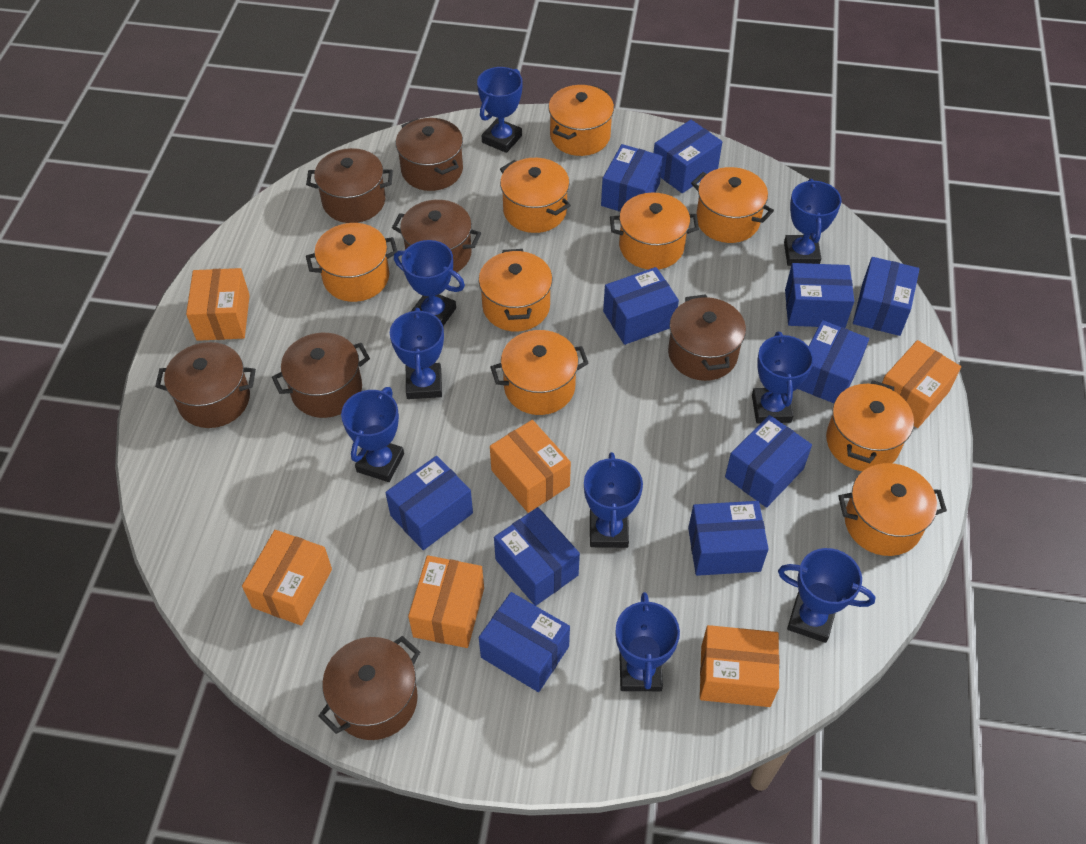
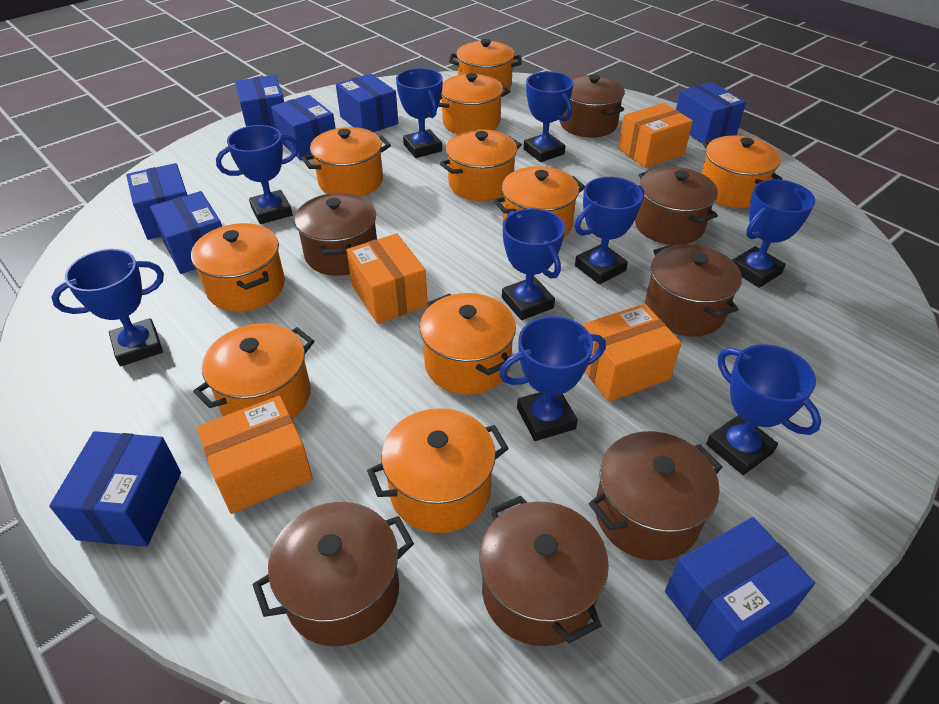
blue box: 11 -> 8
orange box: 6 -> 4
orange pot: 9 -> 10

